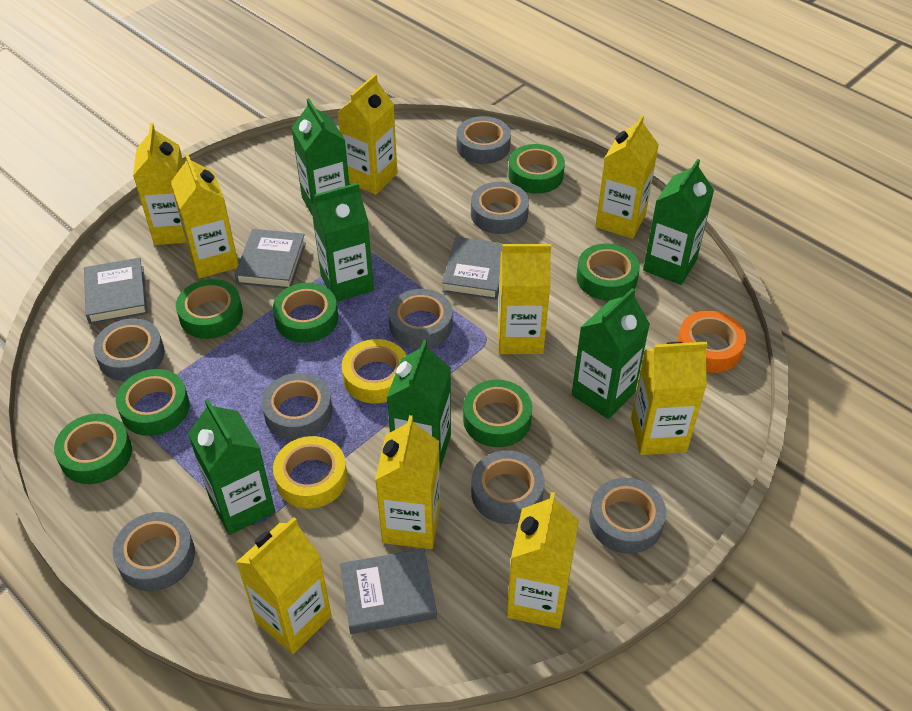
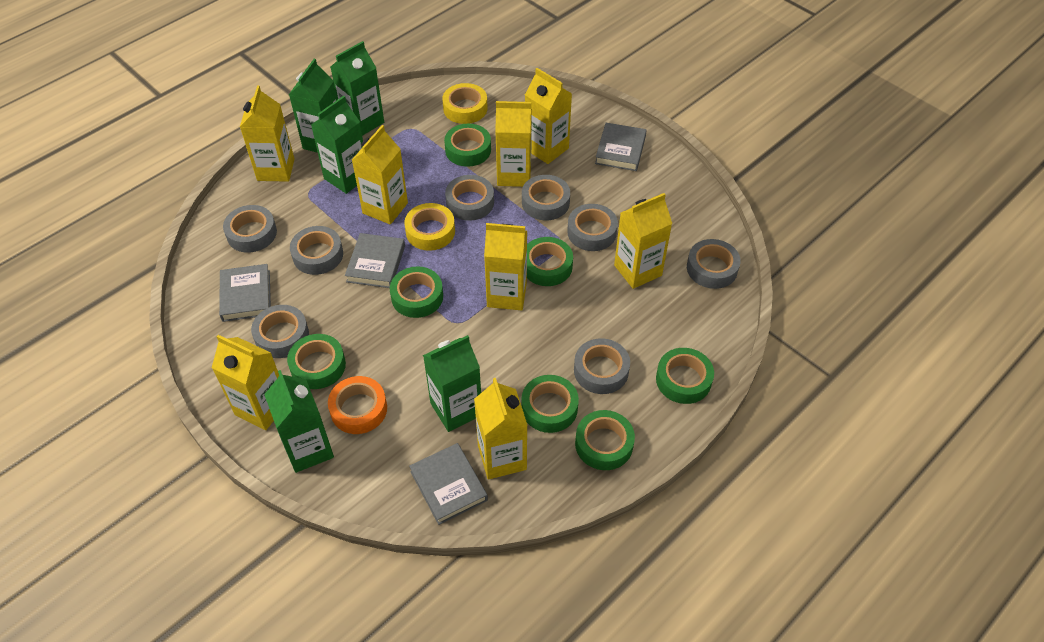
green carton: 6 -> 5
yellow carton: 9 -> 8

